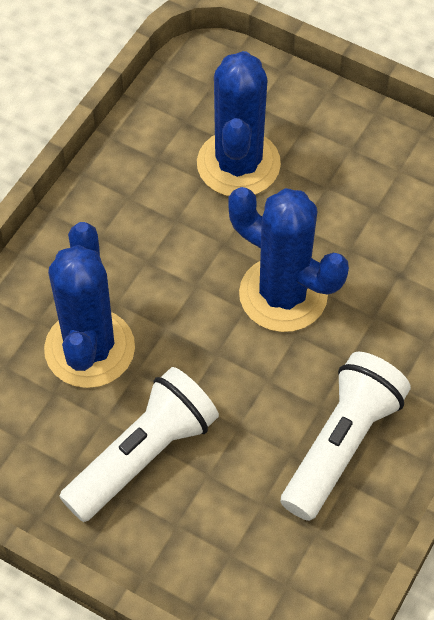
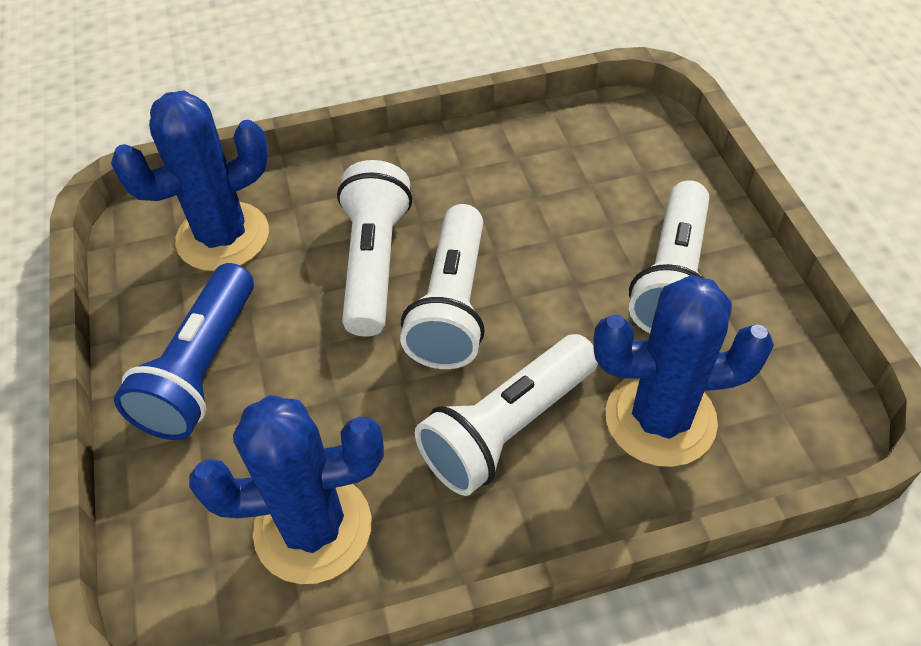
blue flashlight: 0 -> 1
white flashlight: 2 -> 4

